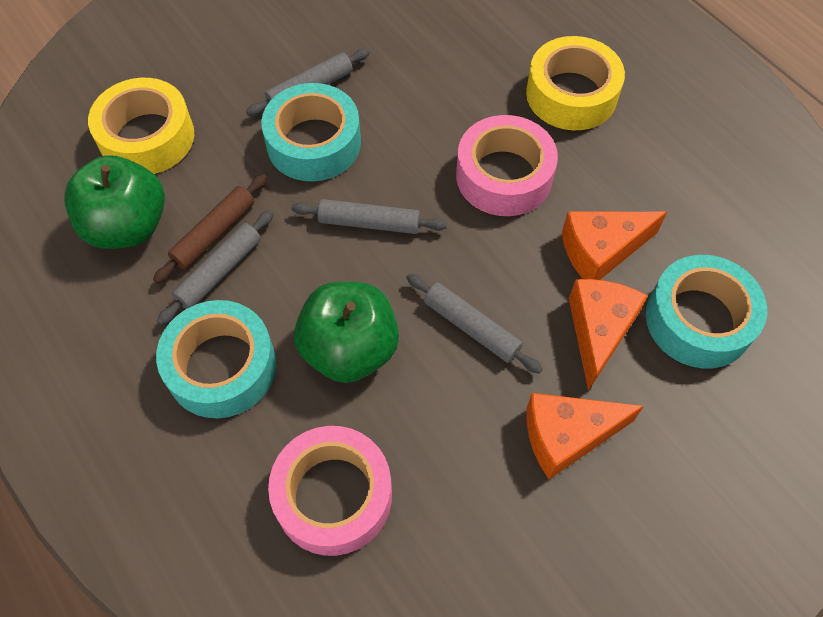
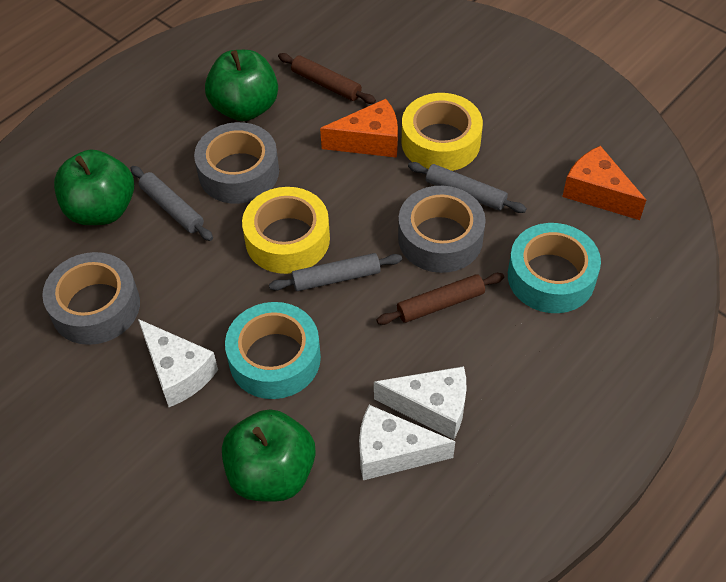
brown rolling pin: 1 -> 2
green apple: 2 -> 3
grey rolling pin: 4 -> 3
grey tape: 0 -> 3
orange cheese: 3 -> 2
pink tape: 2 -> 0
turquoise tape: 3 -> 2
white cheese: 0 -> 3

